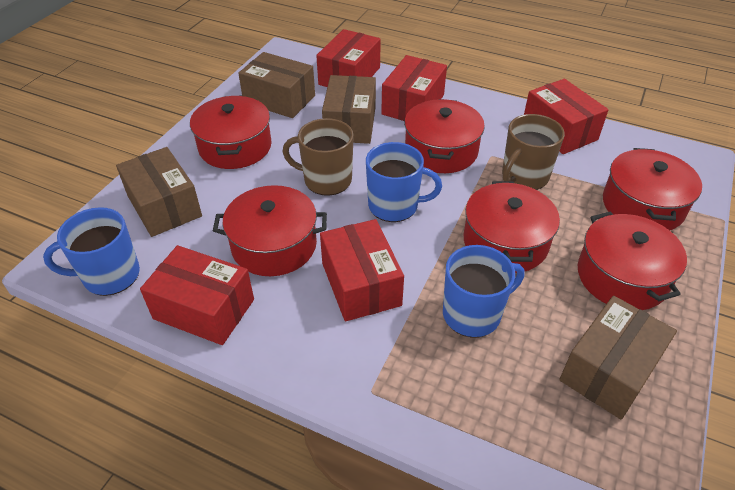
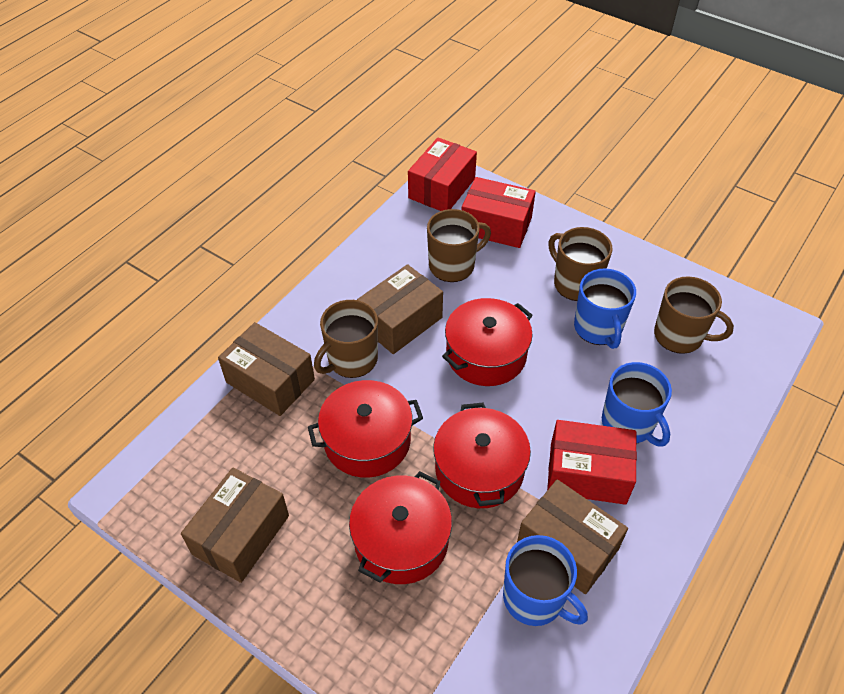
brown mug: 2 -> 4
red box: 5 -> 3
red pot: 6 -> 4

